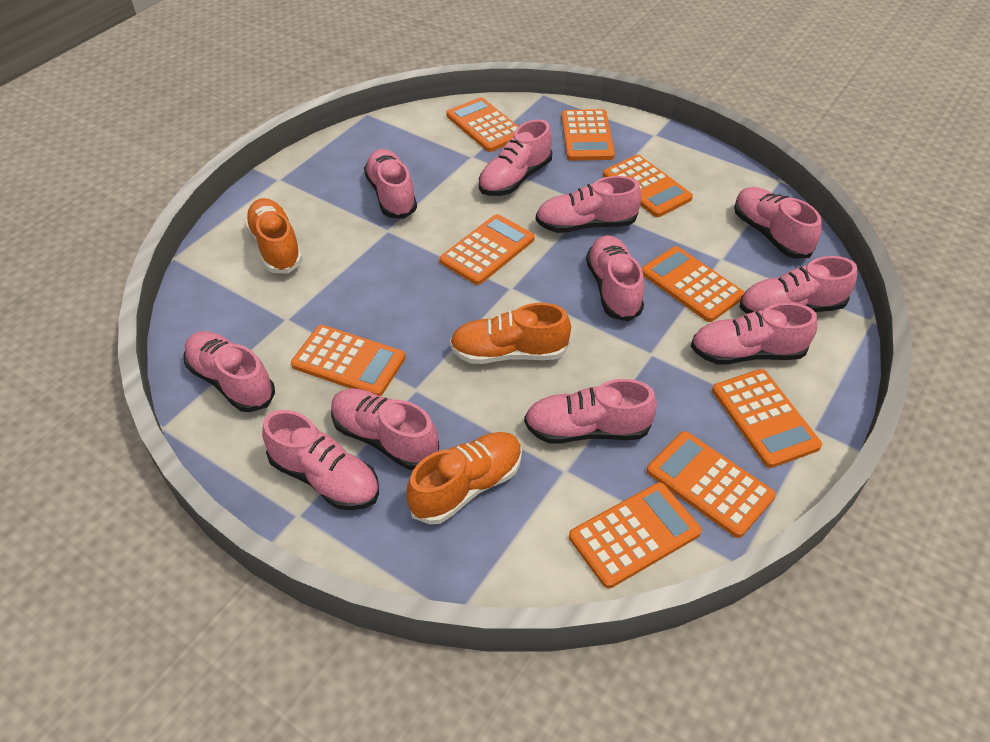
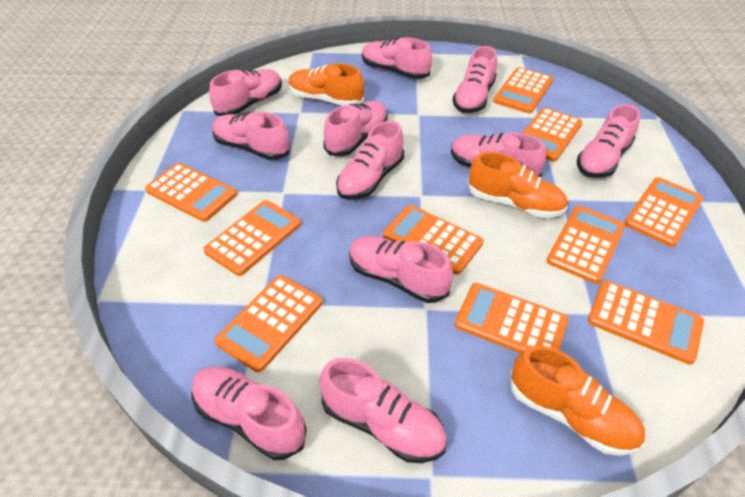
orange calculator: 9 -> 10

